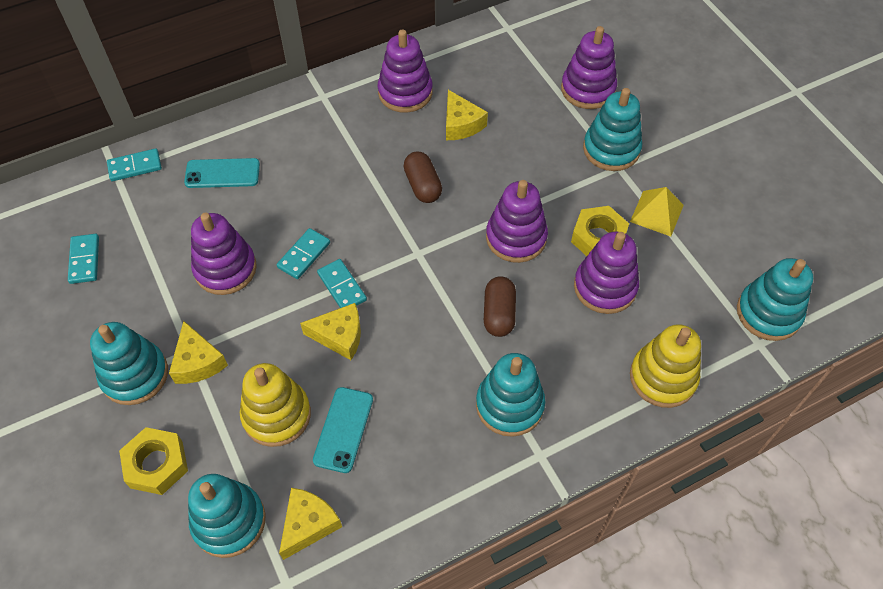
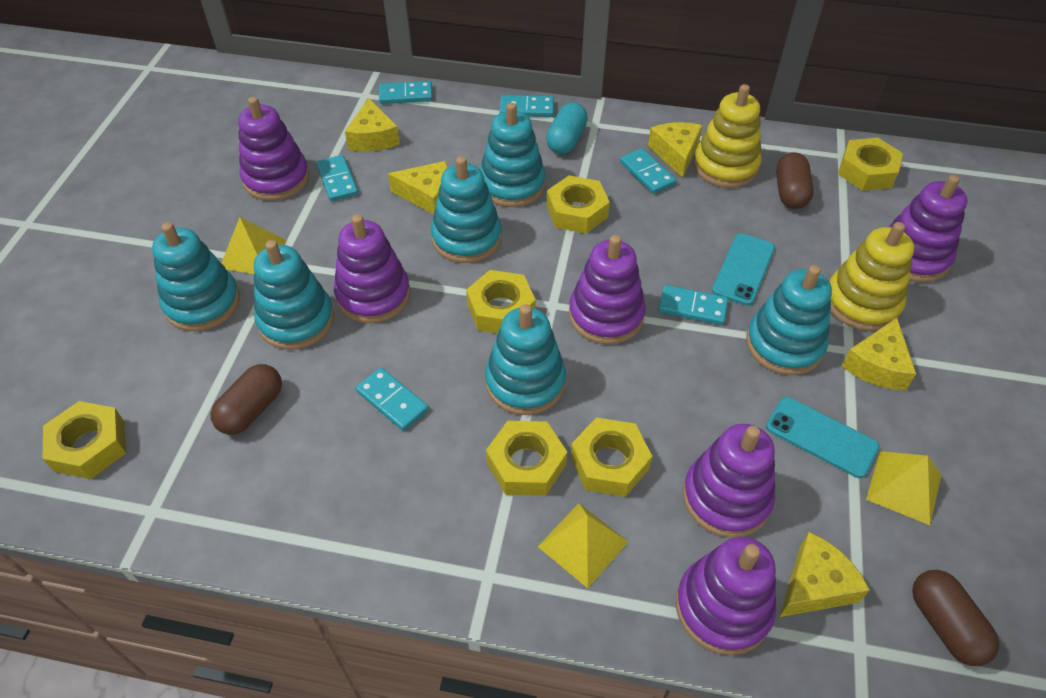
brown capsule: 2 -> 3
purple stacking toy: 5 -> 6
turquoise capsule: 0 -> 1
turquoise domino: 4 -> 6
turquoise stacking toy: 5 -> 6
yellow cheese: 4 -> 5
yellow nut: 2 -> 6
yellow pyramid: 1 -> 3

